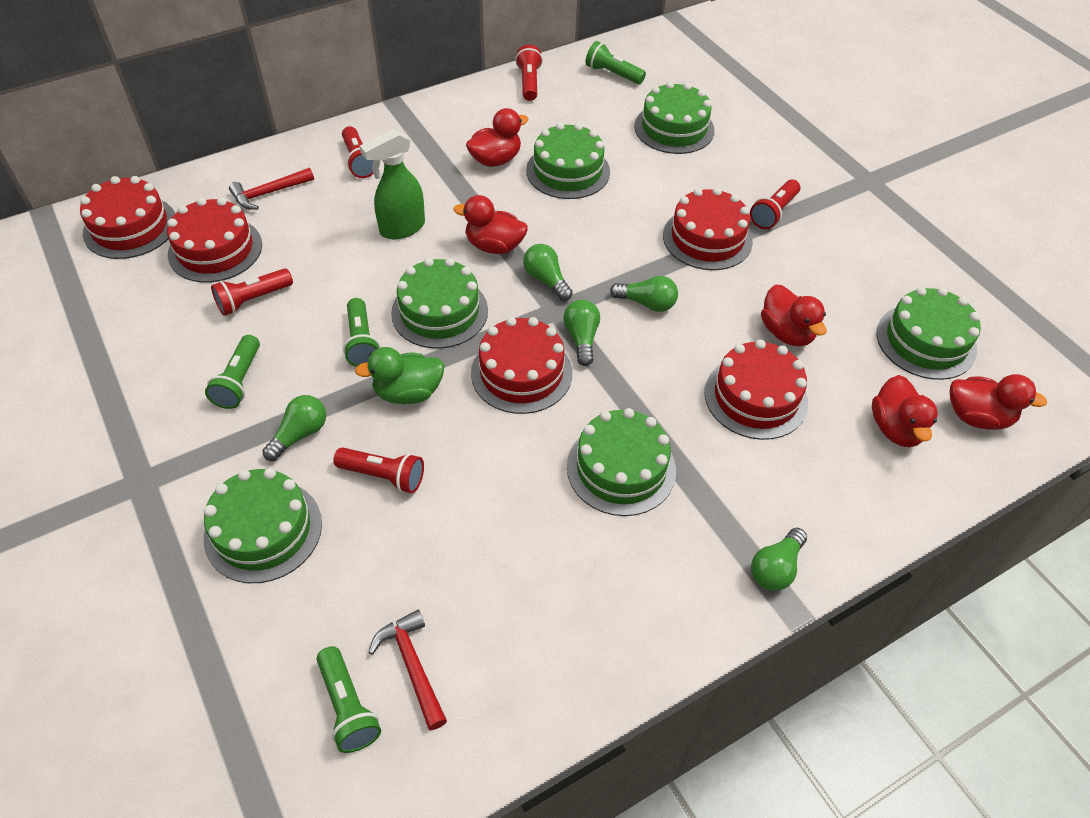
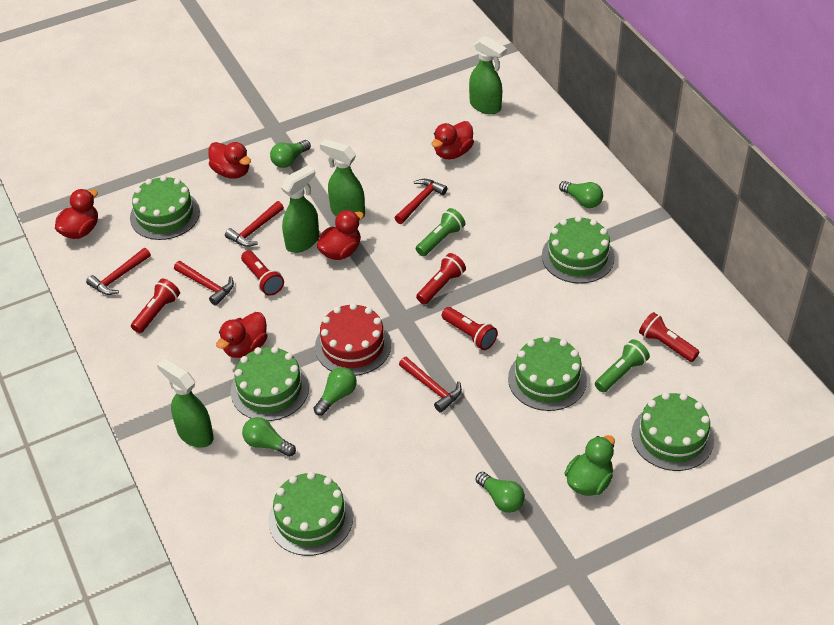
green flashlight: 4 -> 2
green spray bottle: 1 -> 4
red cake: 5 -> 1
red hammer: 2 -> 5

